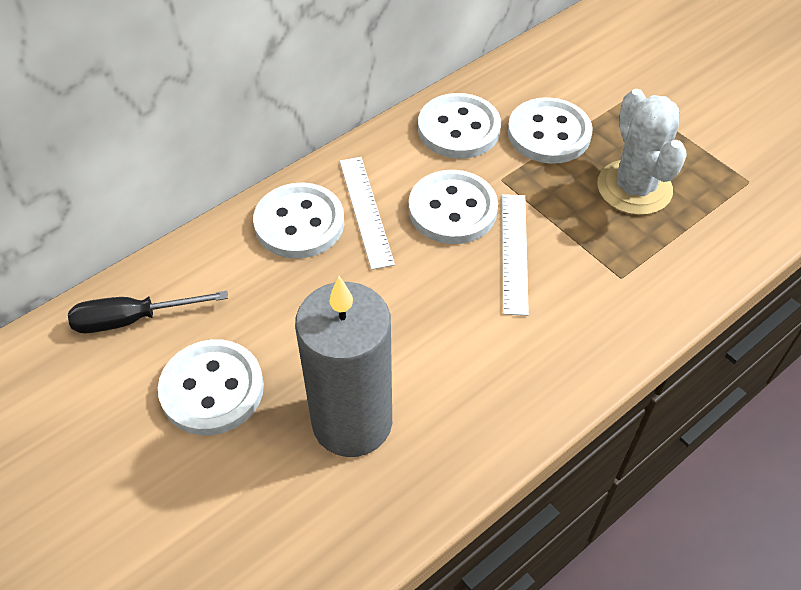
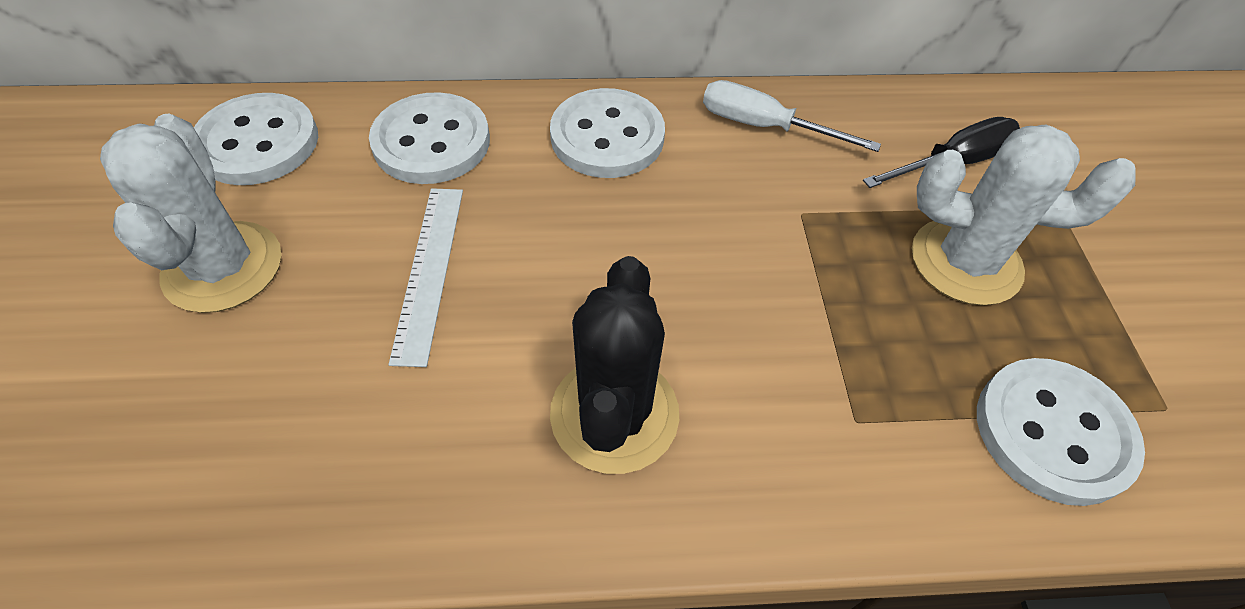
black cactus: 0 -> 1
grey candle: 1 -> 0
white button: 5 -> 4
white cactus: 1 -> 2
white ruler: 2 -> 1
white screwdriver: 0 -> 1

